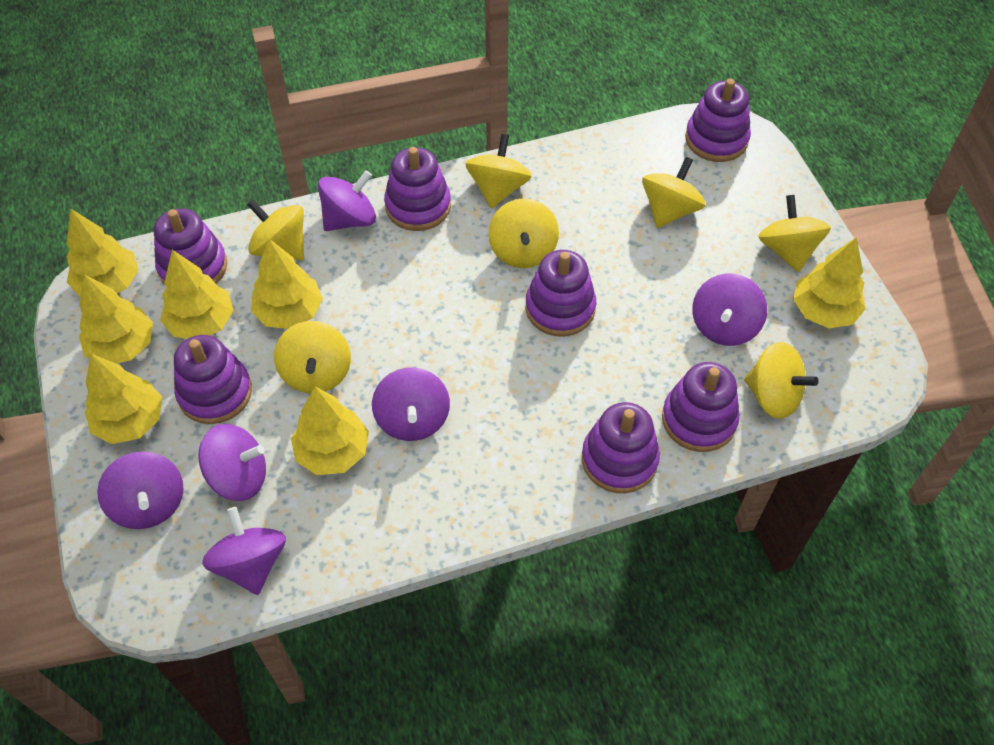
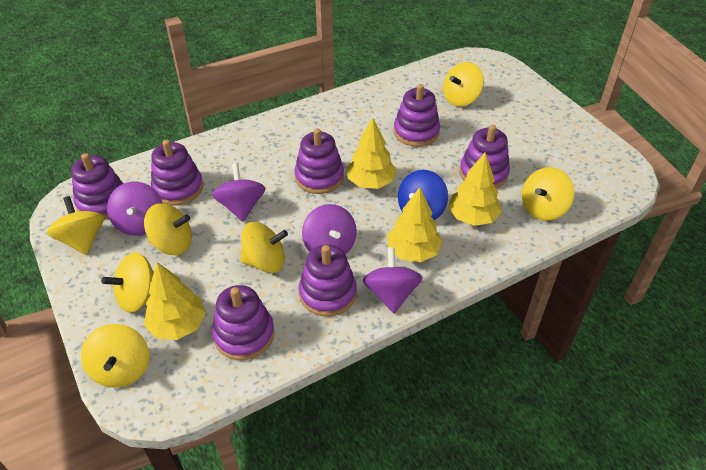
blue spinning top: 0 -> 1
purple spinning top: 6 -> 4
yellow tree: 7 -> 4

